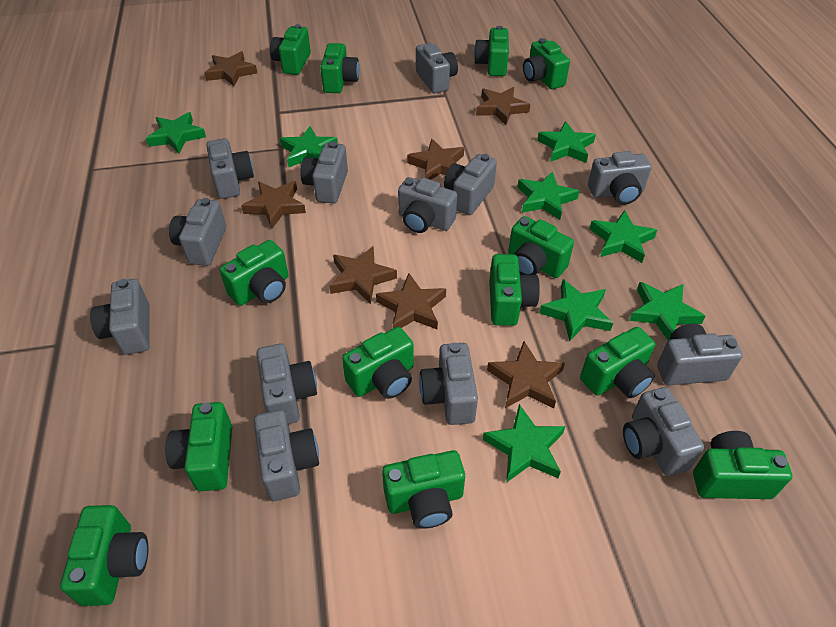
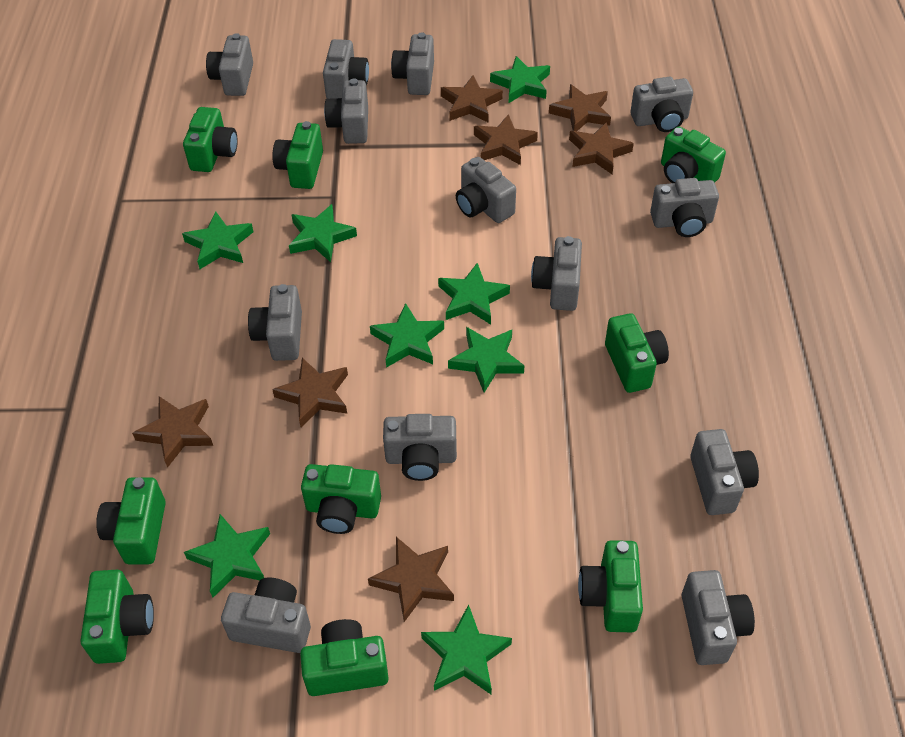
green camera: 13 -> 9

